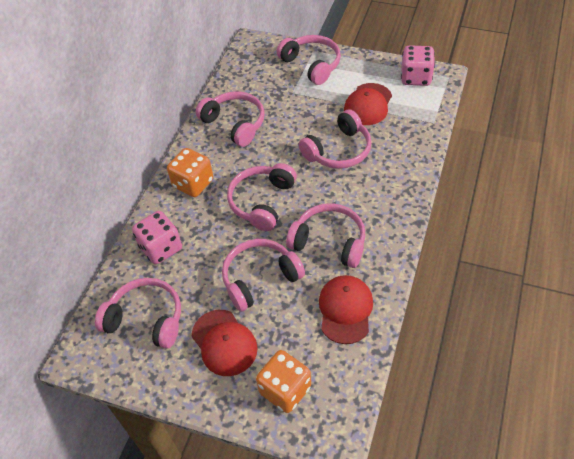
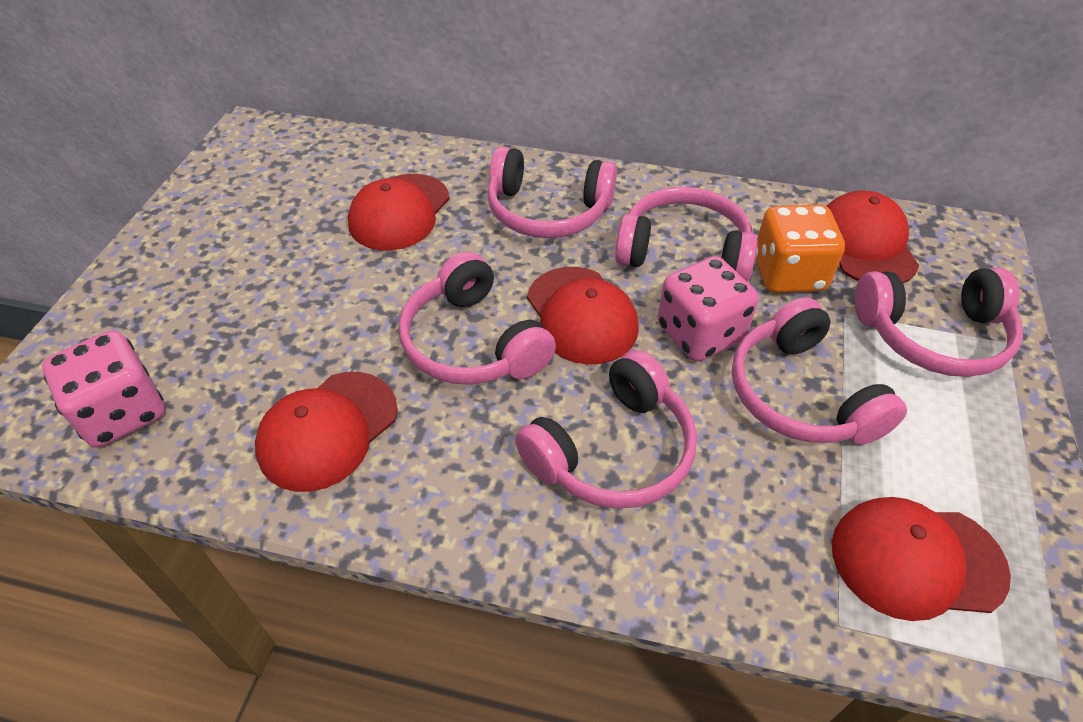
orange dice: 2 -> 1
pink headphones: 7 -> 6
red cap: 3 -> 5

